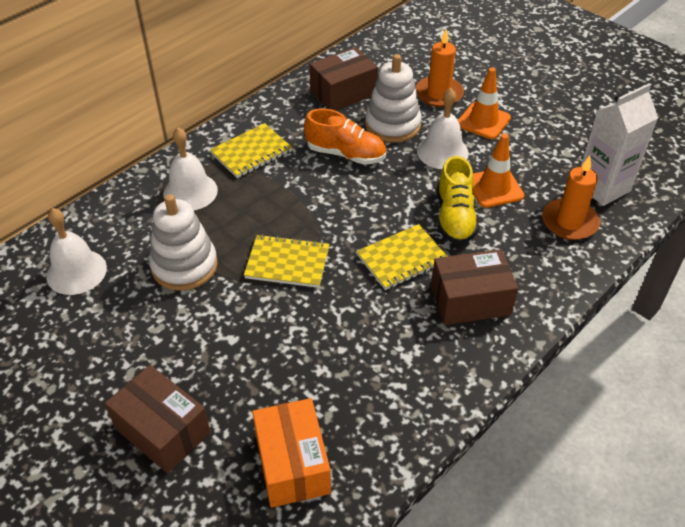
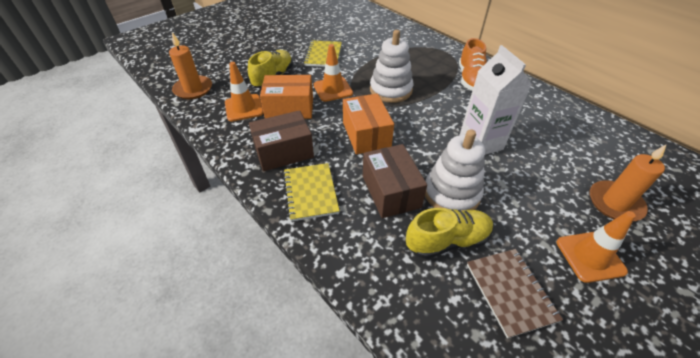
brown box: 3 -> 2
brown notebook: 0 -> 1
orange box: 1 -> 2
orange traffic cone: 2 -> 3
white bell: 3 -> 0
yellow notebook: 3 -> 2
yellow shoe: 1 -> 2

